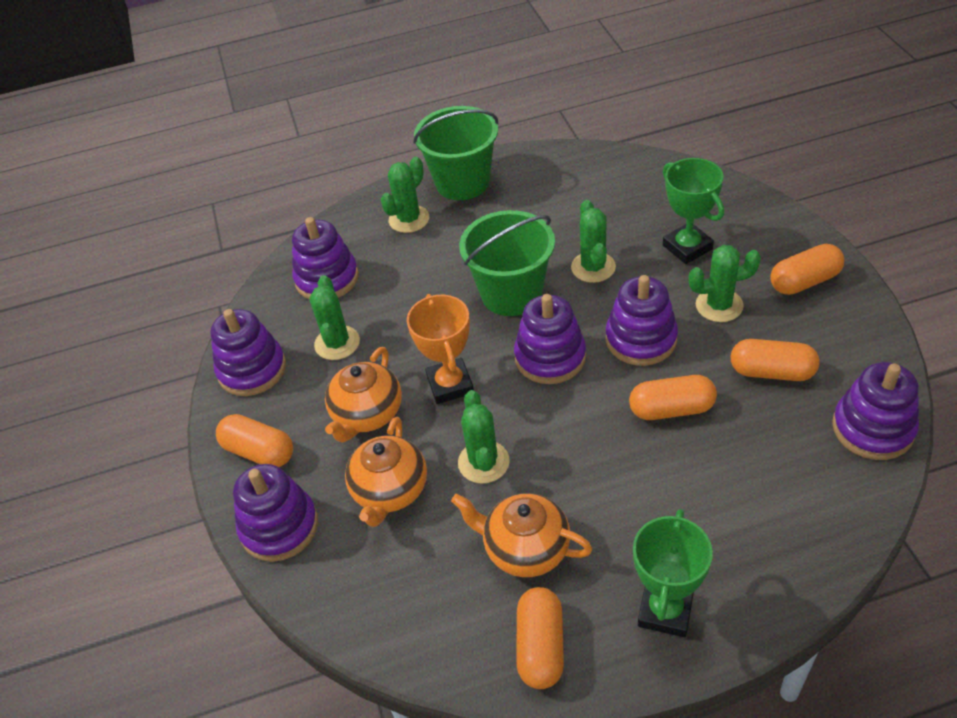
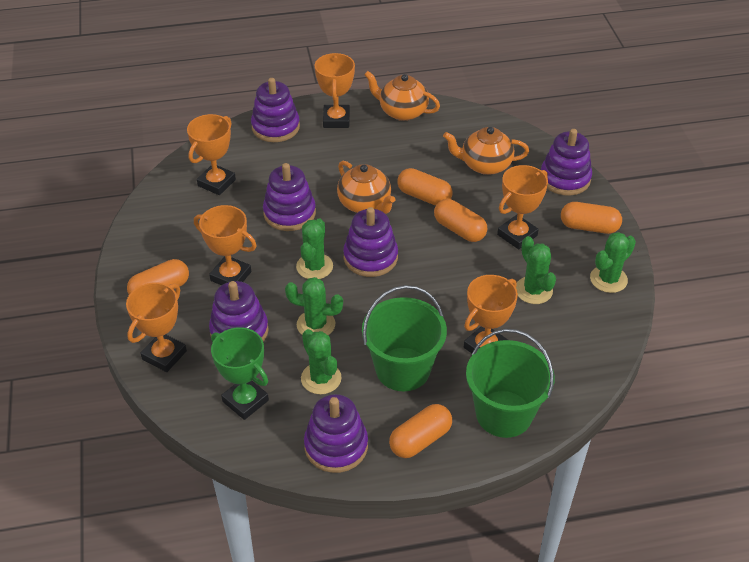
green trophy: 2 -> 1
orange trophy: 1 -> 6

